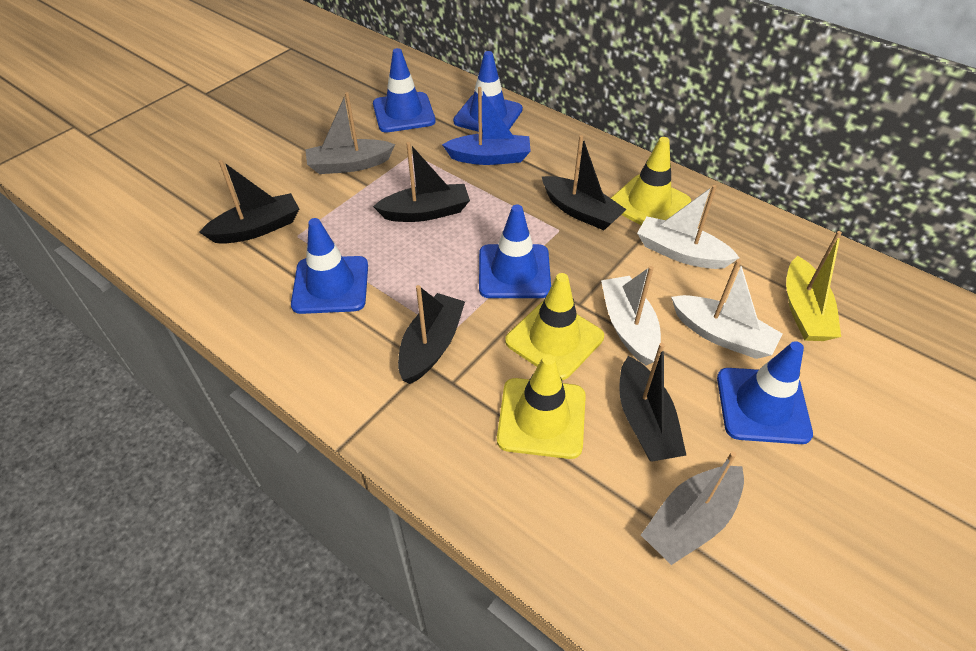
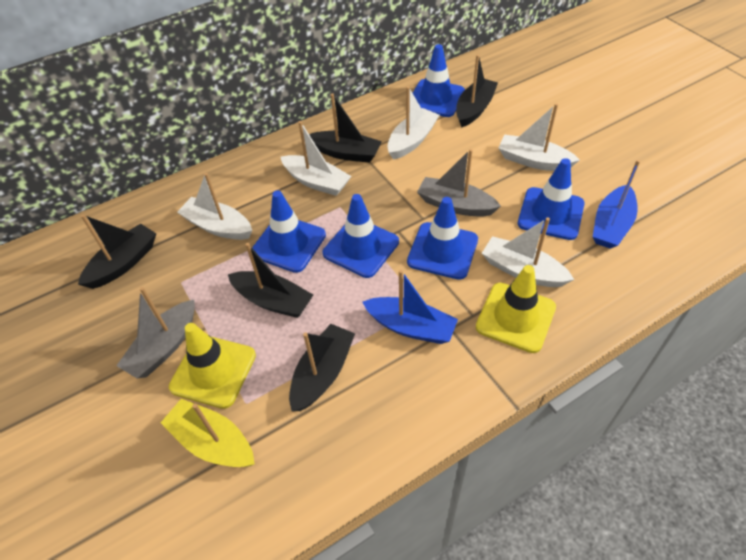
blue boat: 1 -> 2
white boat: 3 -> 5
yellow traffic cone: 3 -> 2

